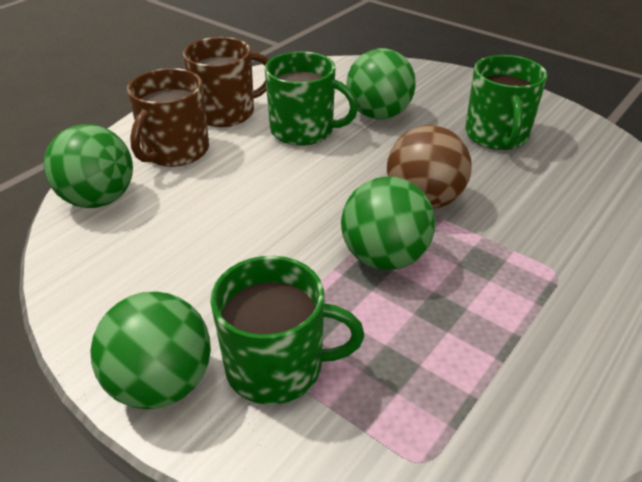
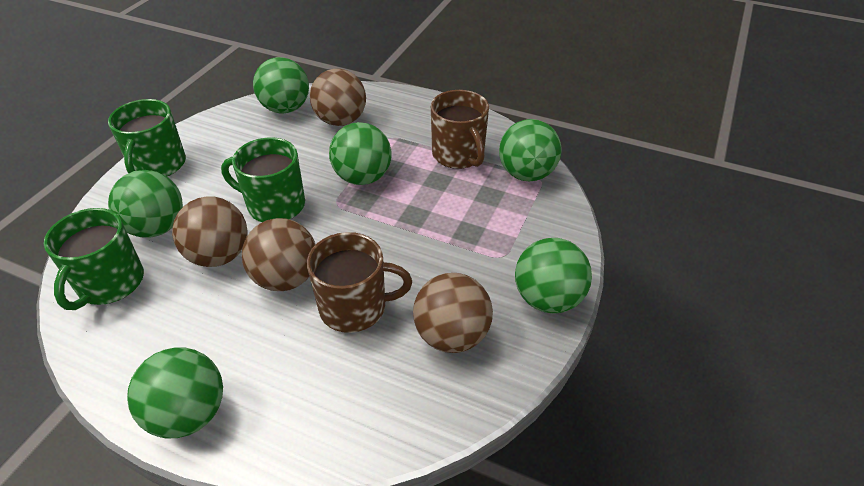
brown ball: 1 -> 4
green ball: 4 -> 6

